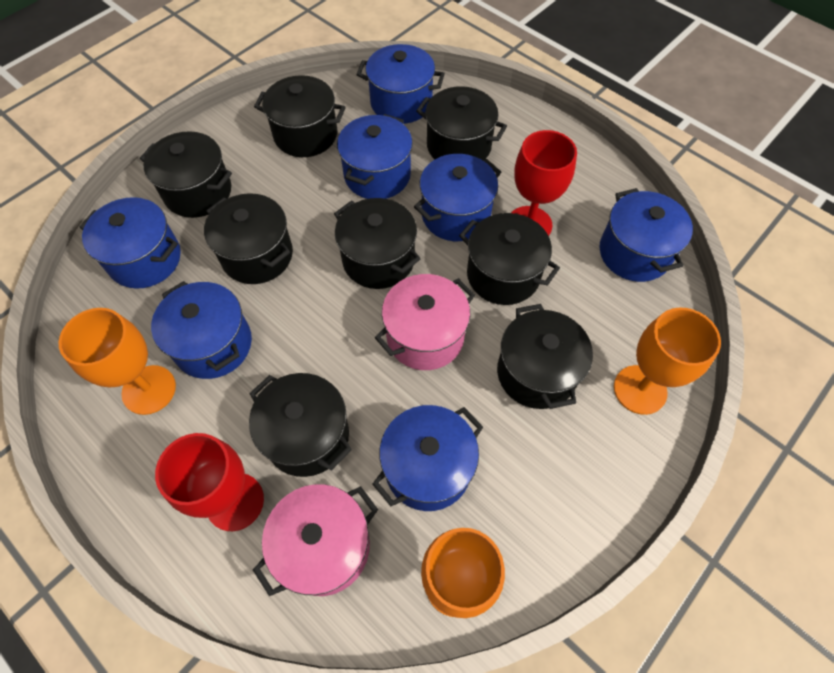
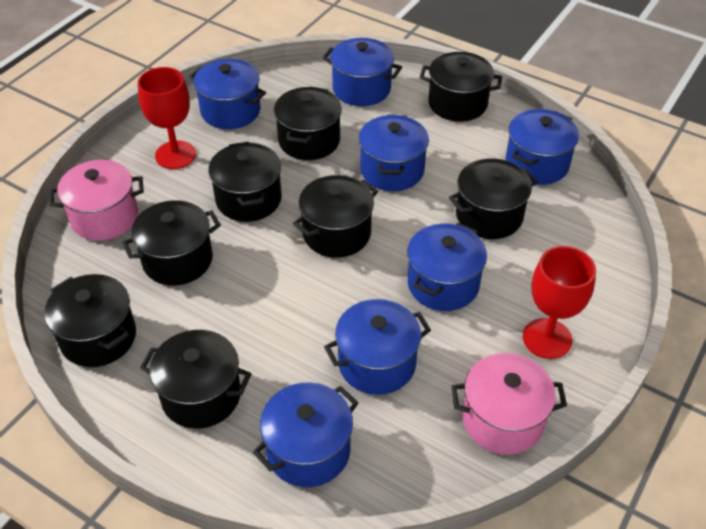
orange goblet: 3 -> 0

